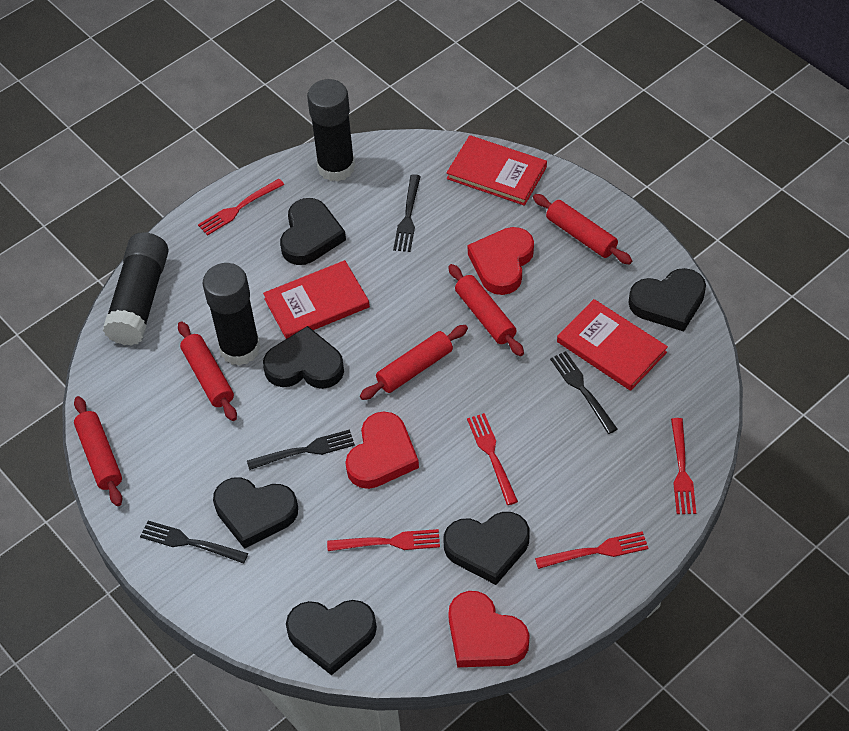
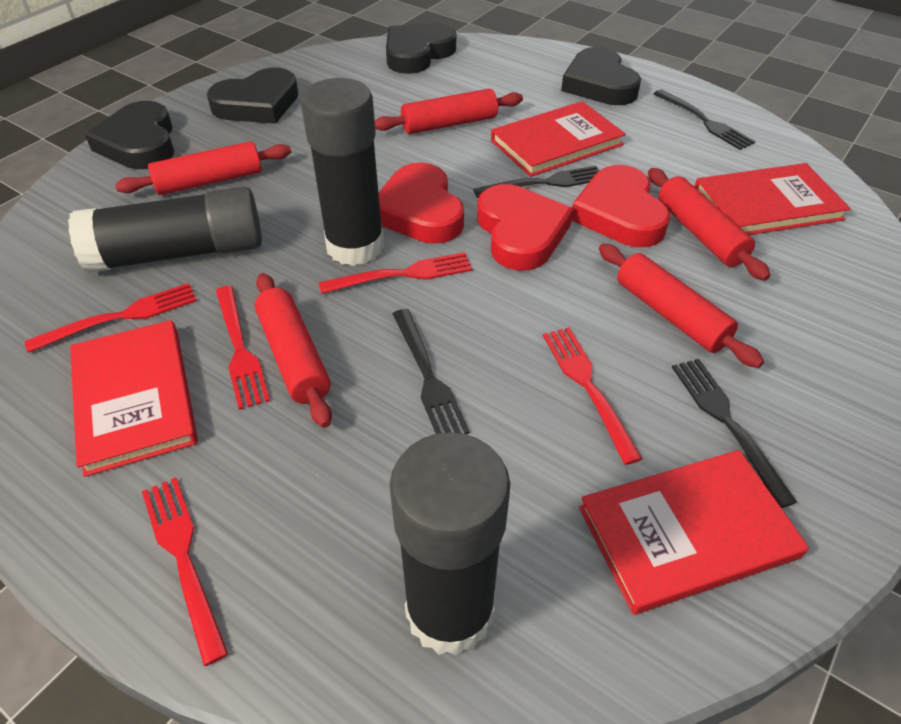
black heart: 6 -> 4
red book: 3 -> 4

